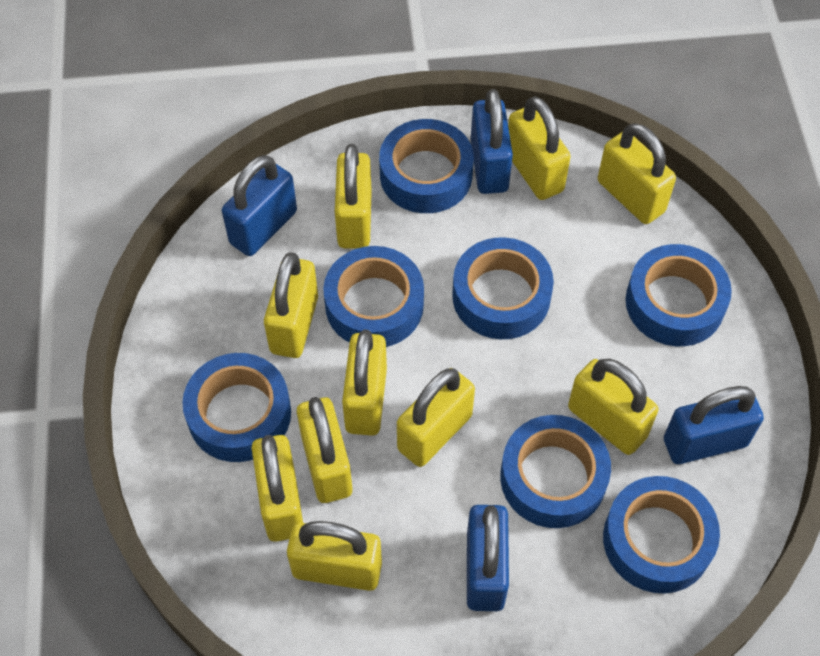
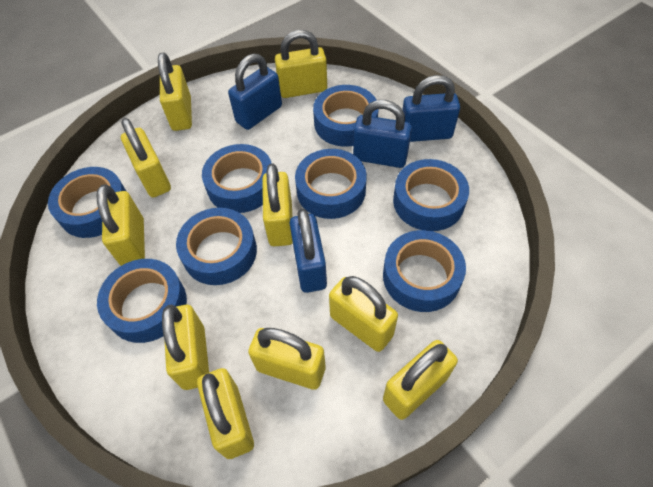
blue tape: 7 -> 8

